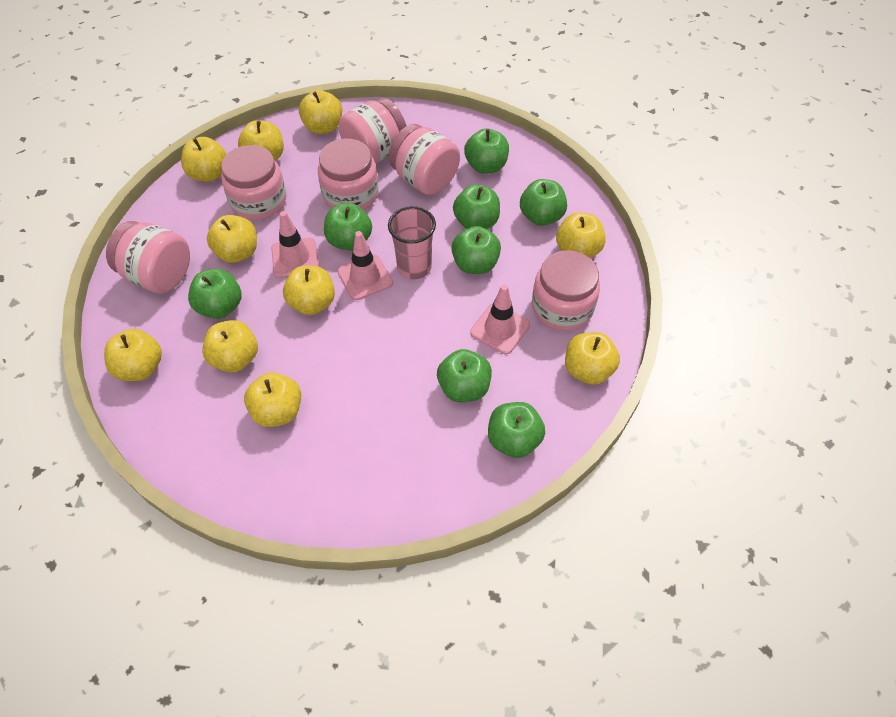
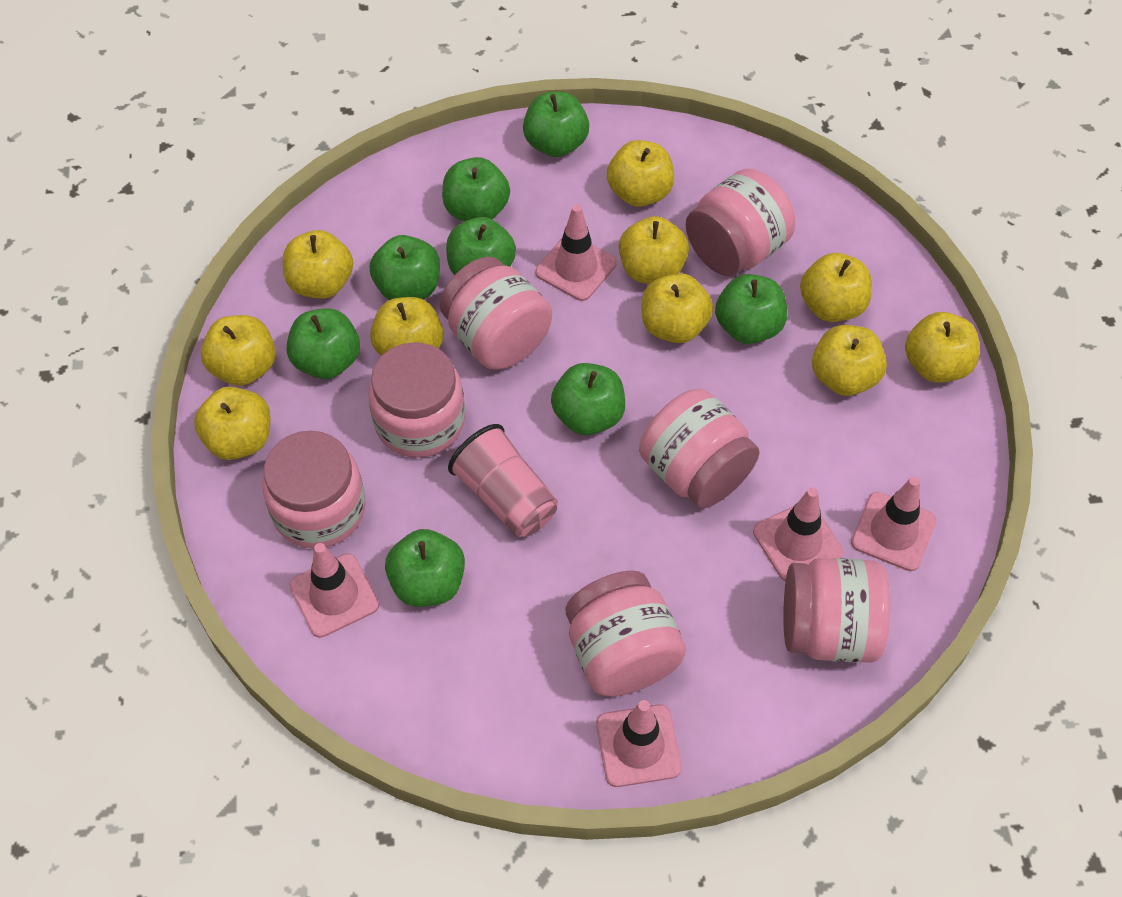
pink jar: 6 -> 7
pink traffic cone: 3 -> 5

